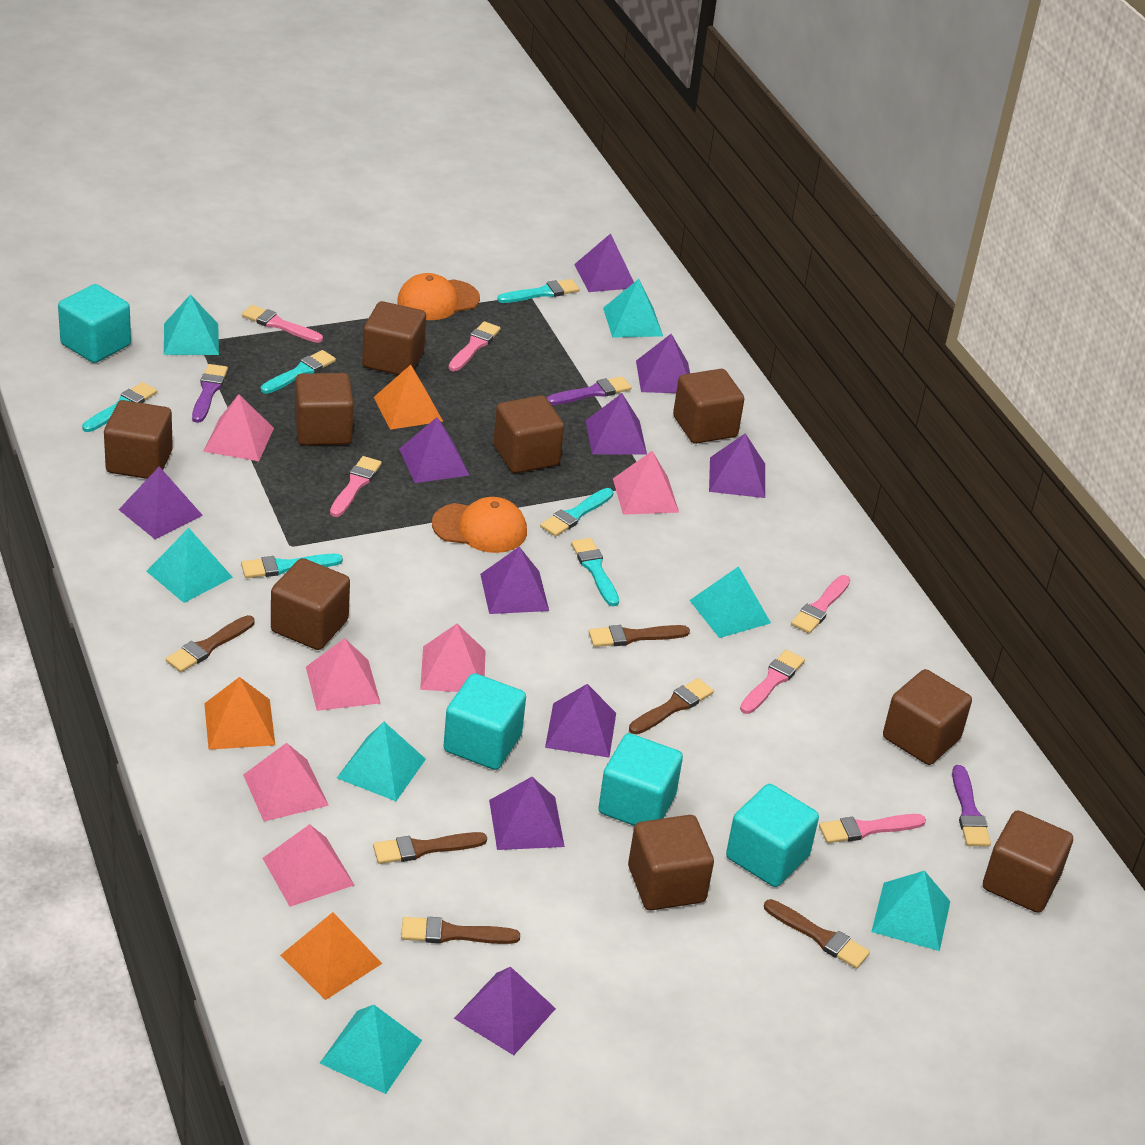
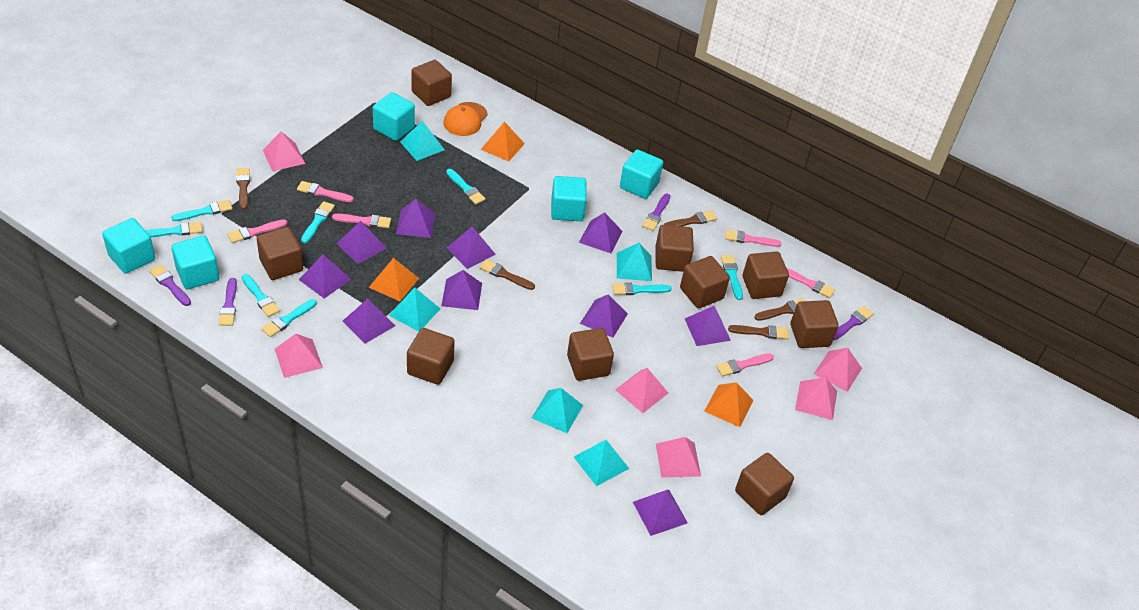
brown brush: 6 -> 5
orange cap: 2 -> 1
purple brush: 3 -> 4
turquoise brush: 6 -> 8
turquoise cube: 4 -> 5
turquoise pyramid: 7 -> 5

